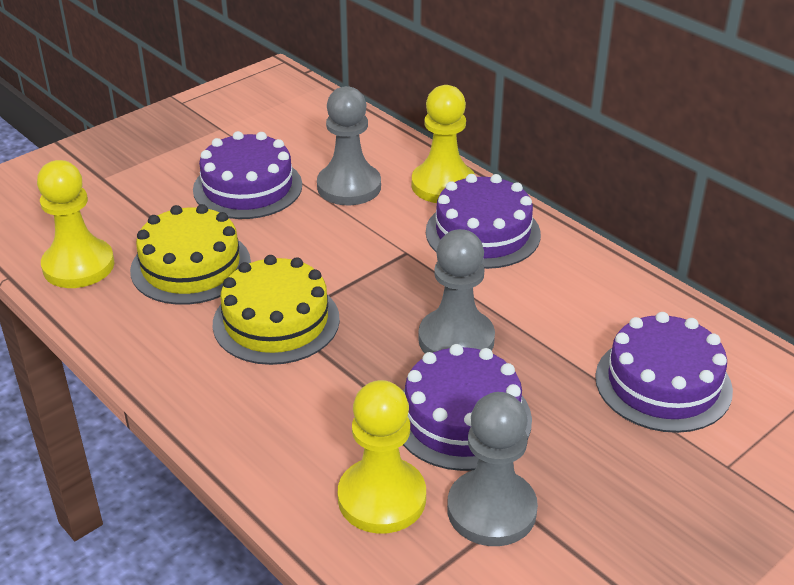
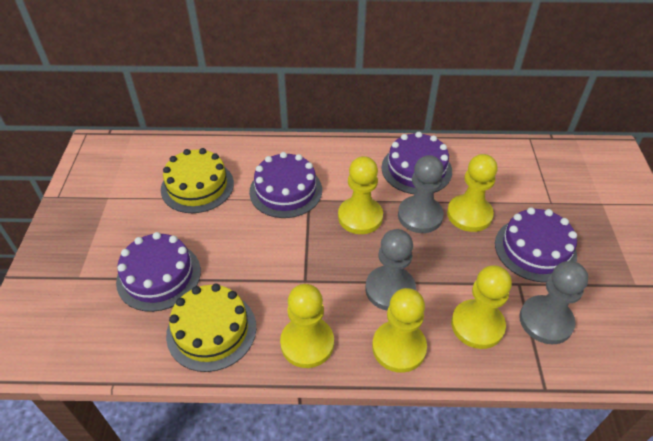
yellow pawn: 3 -> 5

